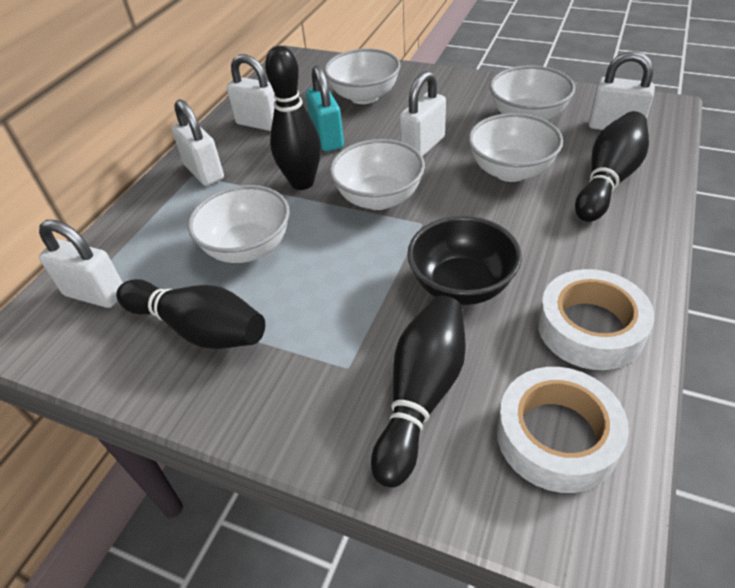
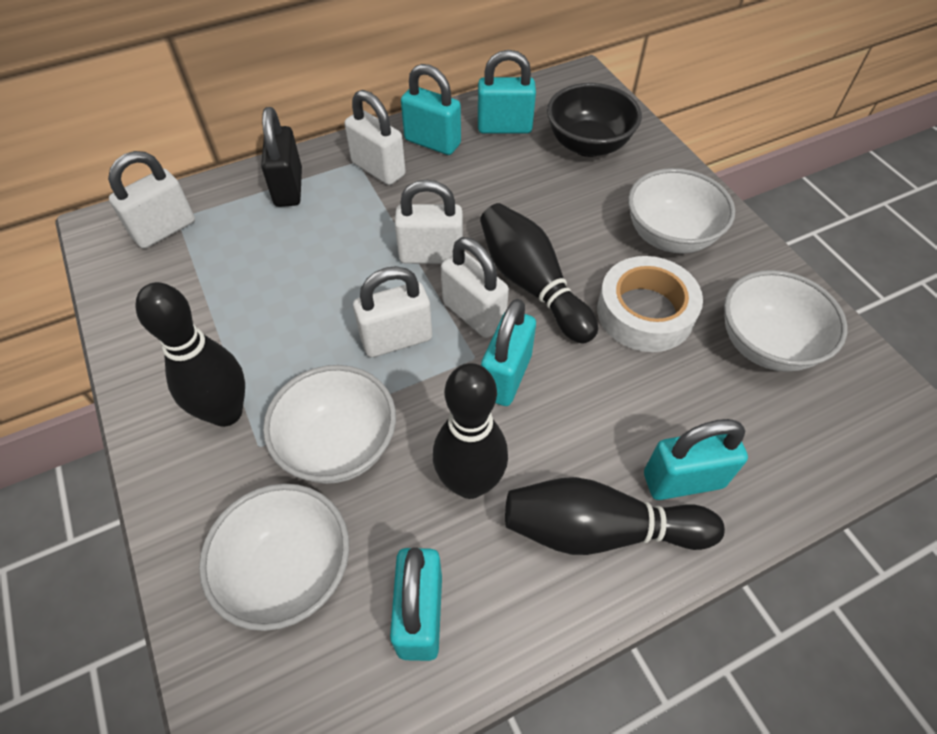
black padlock: 0 -> 1
turquoise padlock: 1 -> 5
white bowl: 5 -> 4
white tape: 2 -> 1

